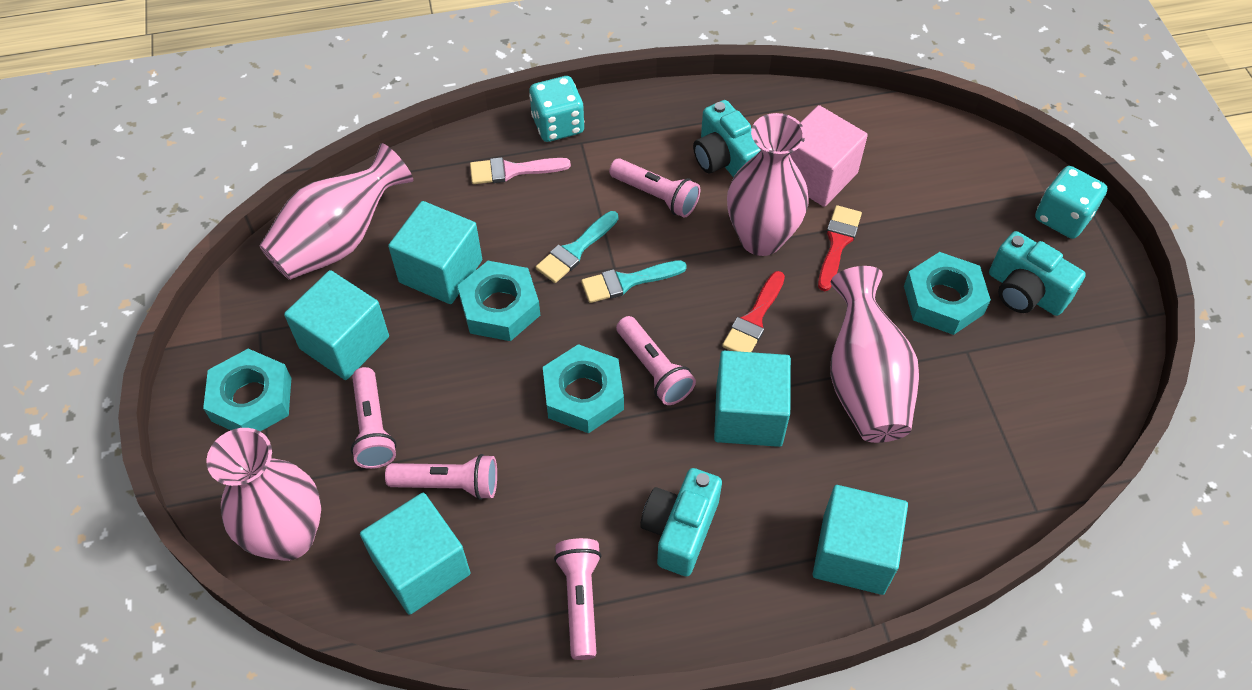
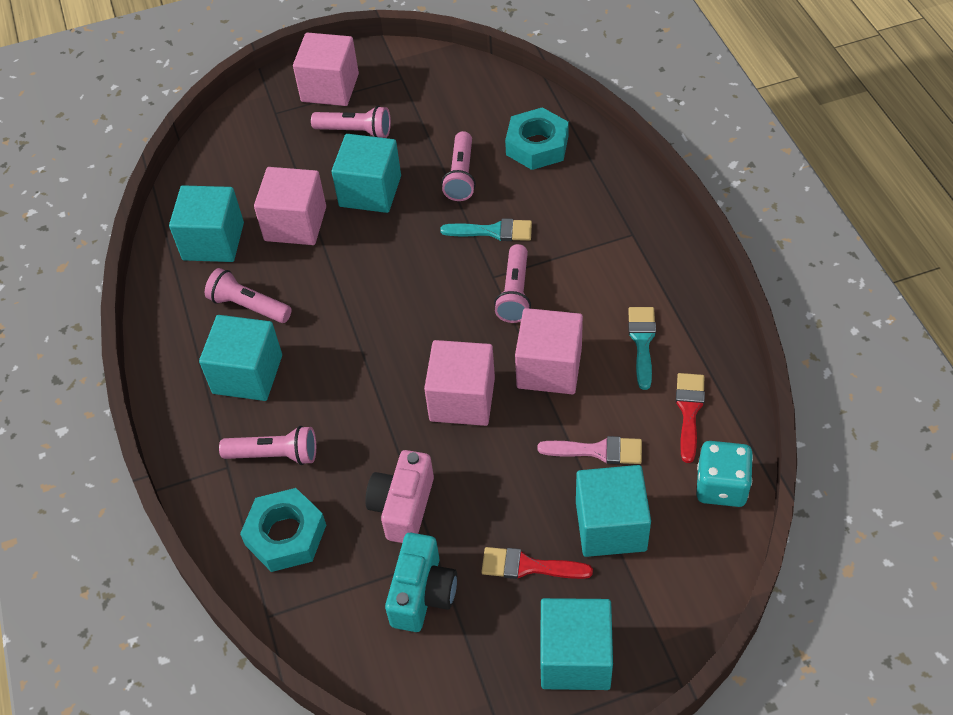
pink camera: 0 -> 1
pink cube: 1 -> 4
pink vase: 4 -> 0
turquoise camera: 3 -> 1
turquoise dice: 2 -> 1
turquoise nut: 4 -> 2

